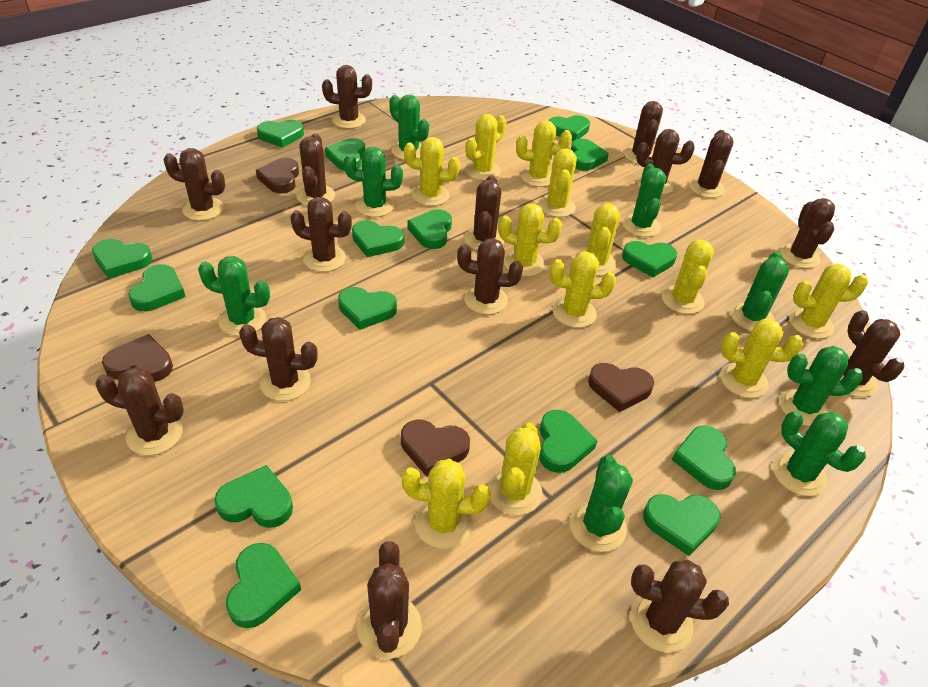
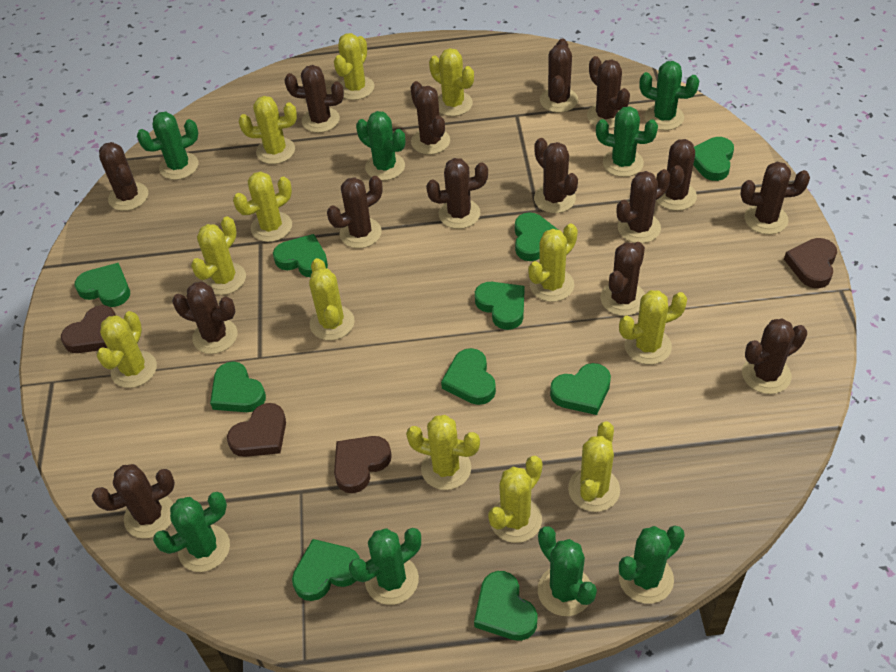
green heart: 15 -> 10

